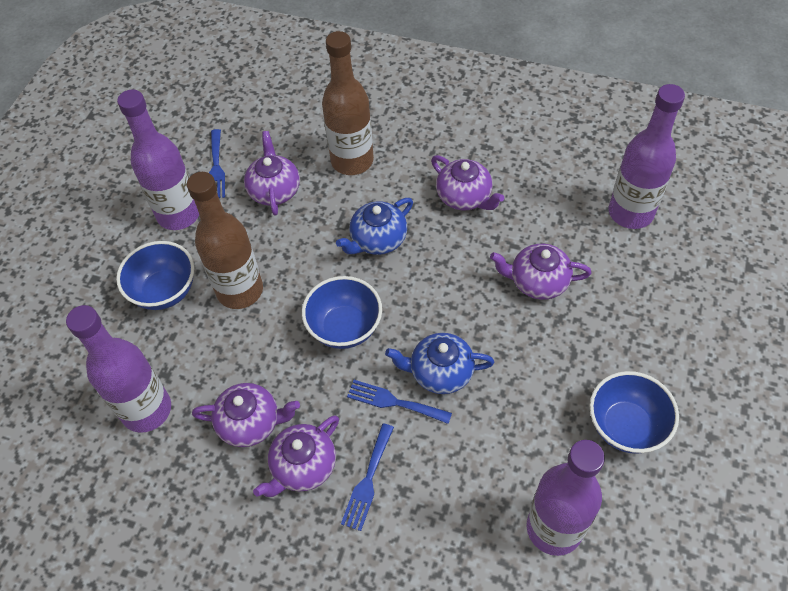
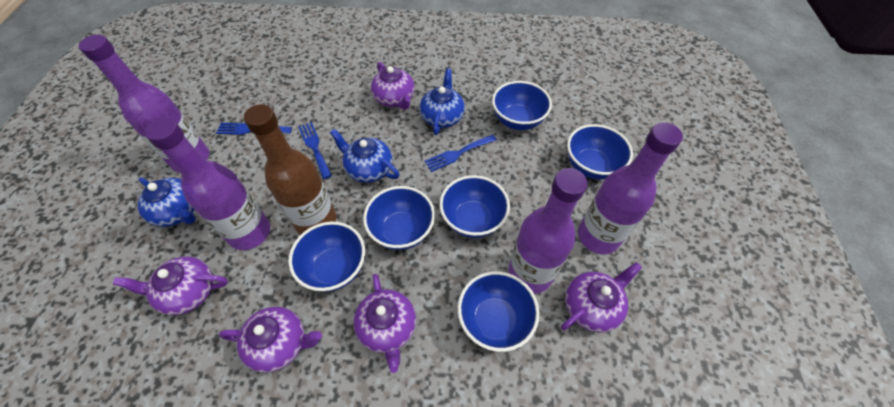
blue bowl: 3 -> 6
blue teapot: 2 -> 3
brown bottle: 2 -> 1

